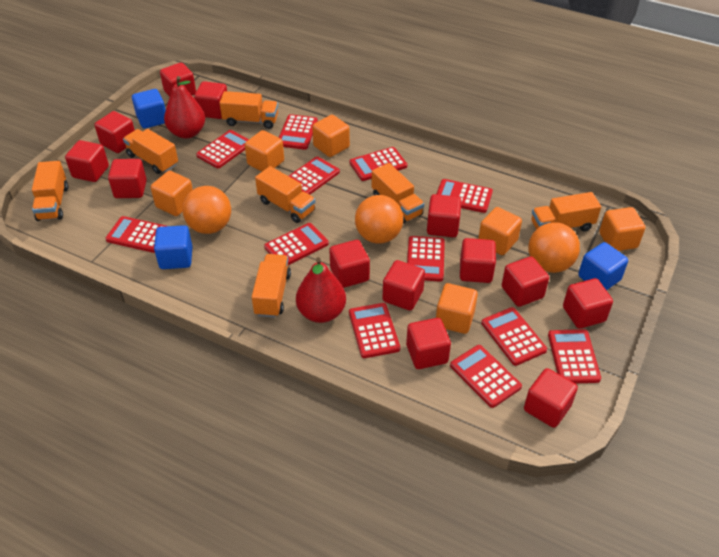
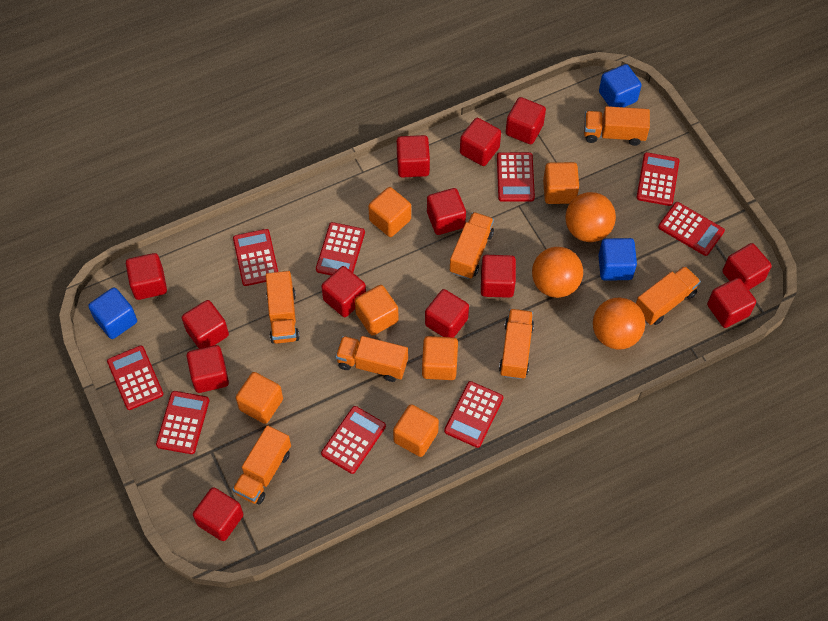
red calculator: 12 -> 9
red pear: 2 -> 0

